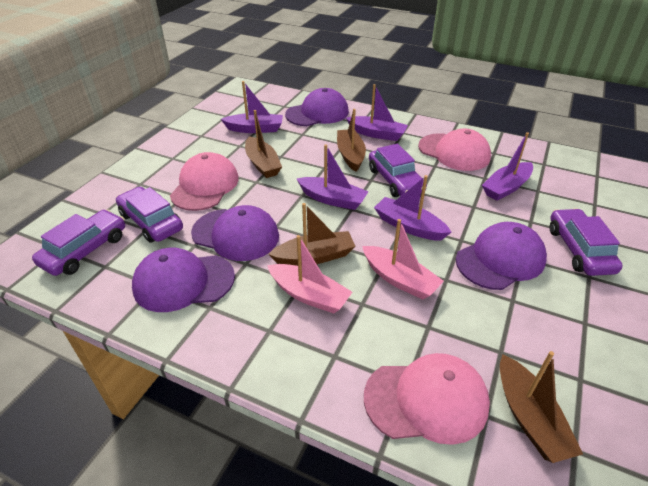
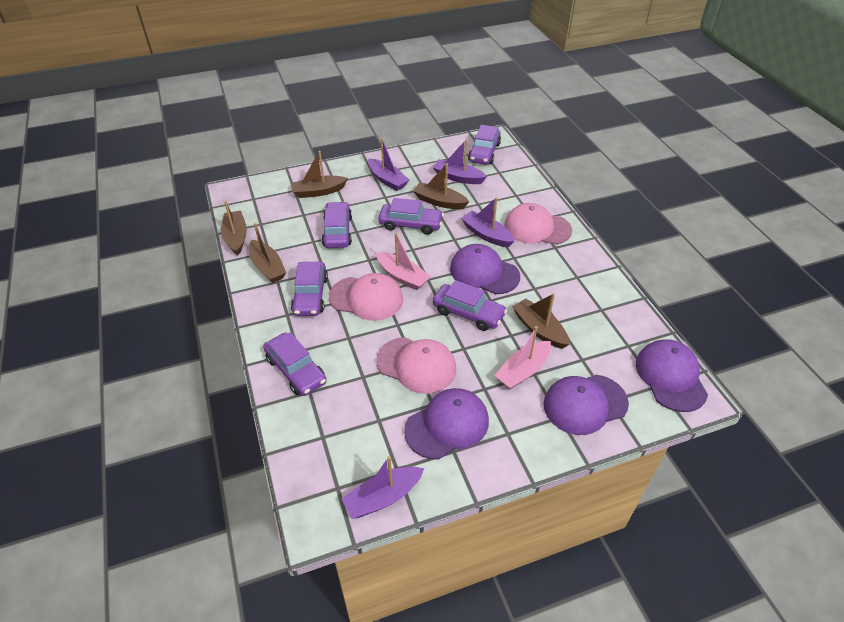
brown boat: 4 -> 5
purple boat: 5 -> 4
purple car: 4 -> 6

